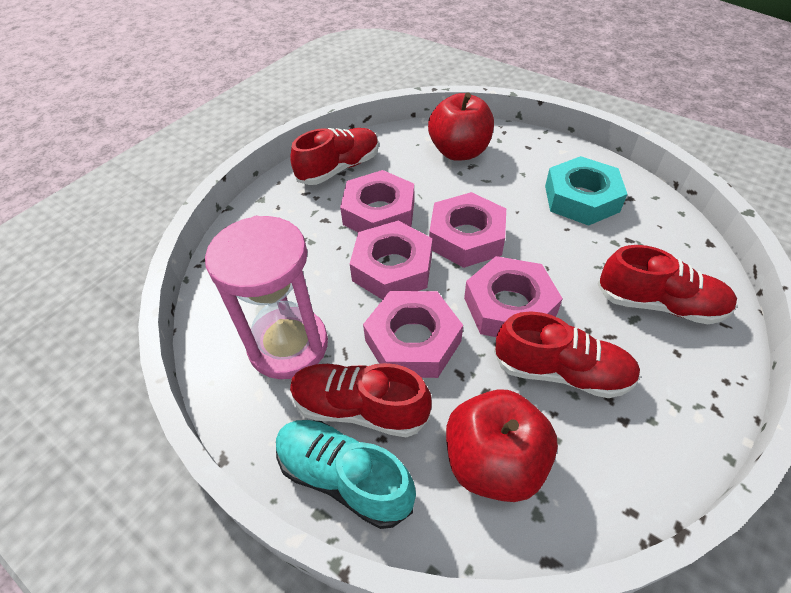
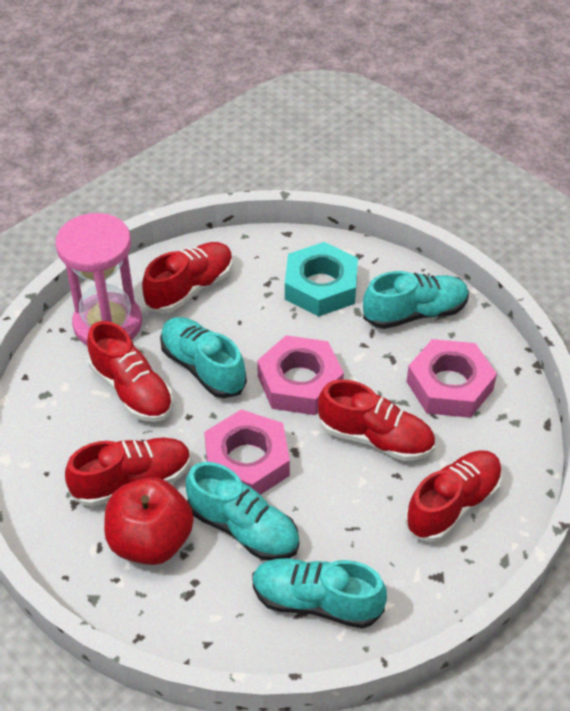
pink nut: 5 -> 3
red apple: 2 -> 1
red shoe: 4 -> 5
turquoise shoe: 1 -> 4

